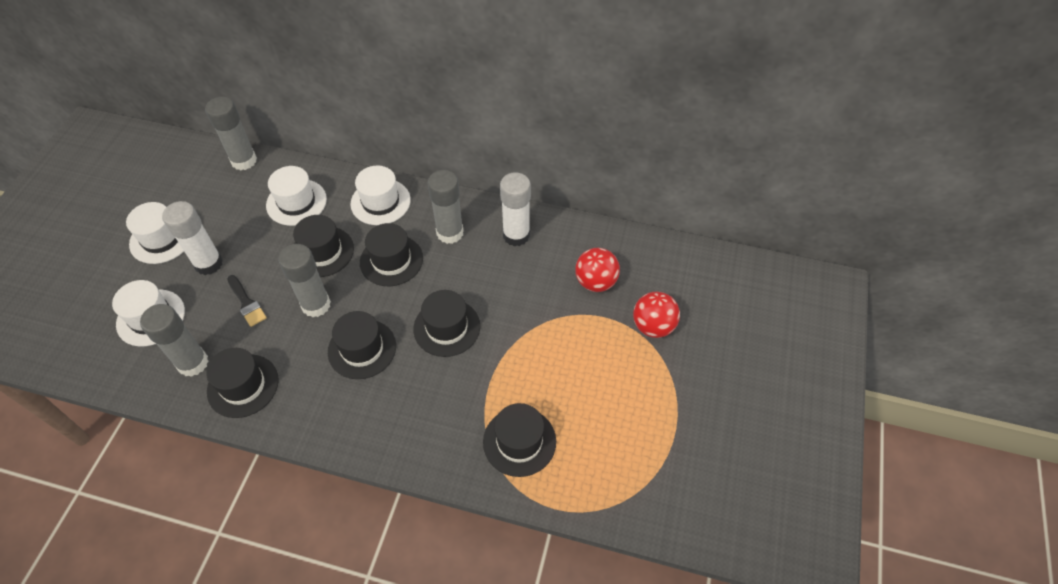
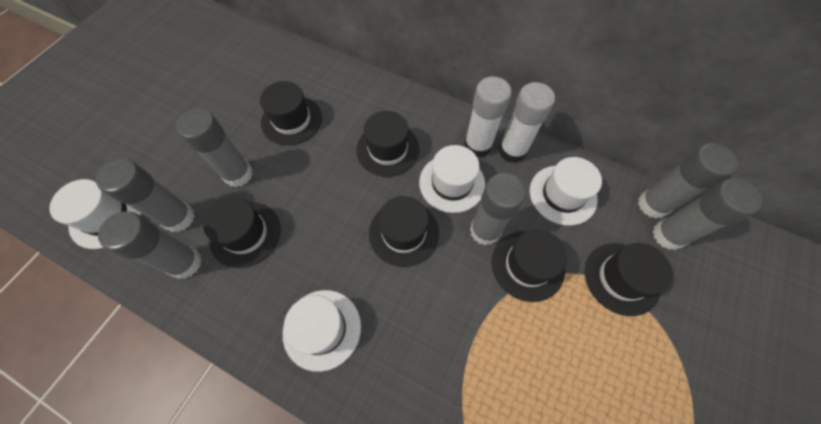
black brush: 1 -> 0
grey glue stick: 4 -> 6
red ball: 2 -> 0

